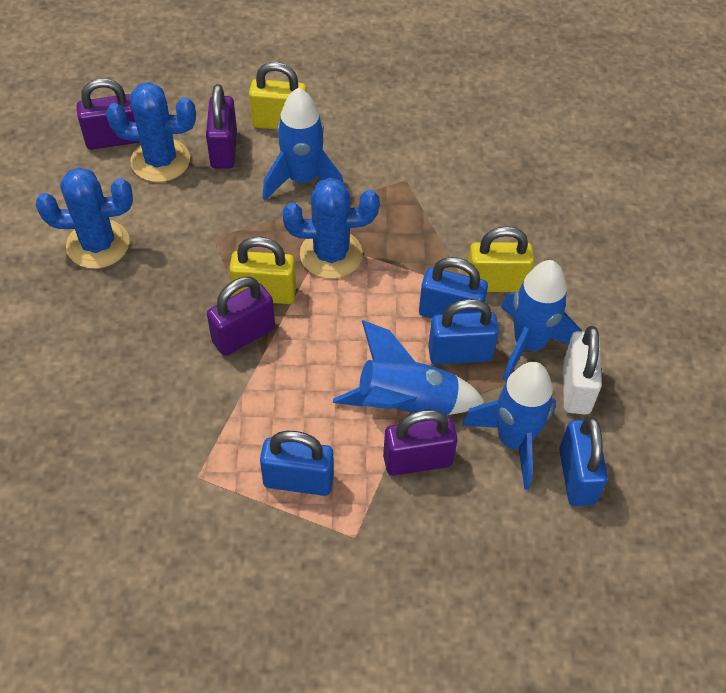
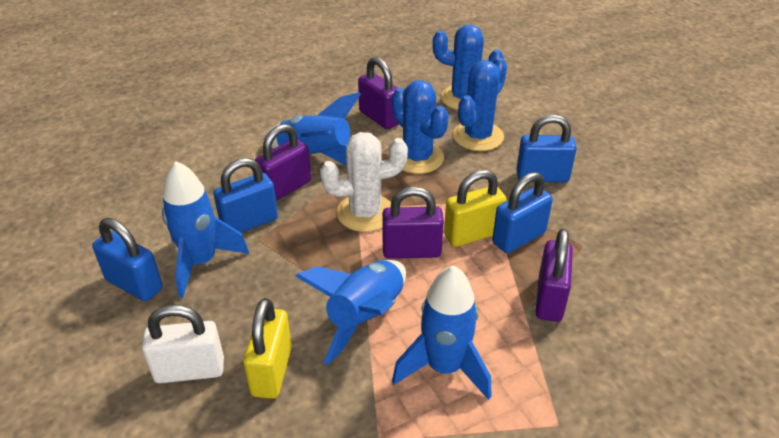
white cactus: 0 -> 1
yellow padlock: 3 -> 2

